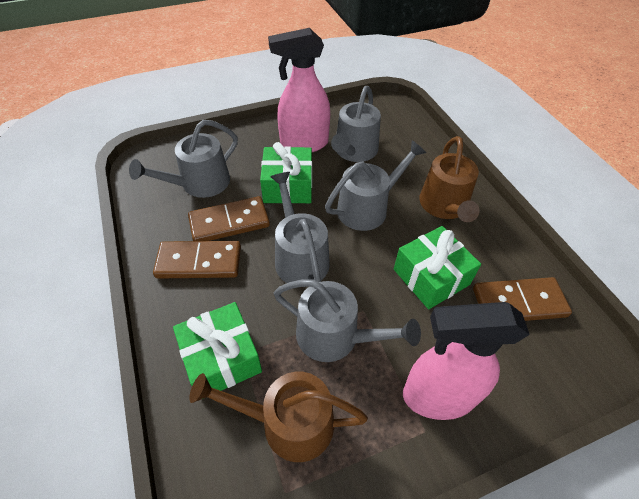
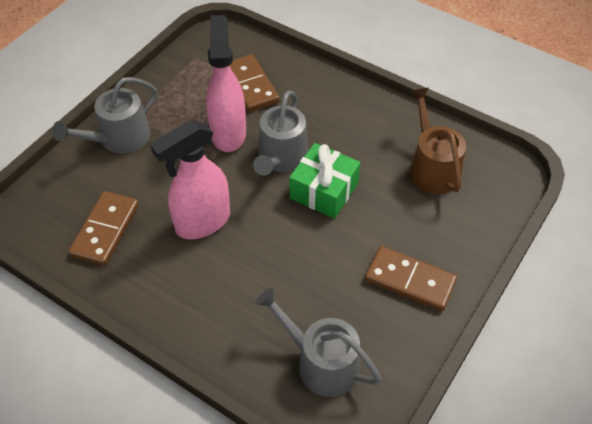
brown watering can: 2 -> 1
green gift: 3 -> 1
grey watering can: 5 -> 3

